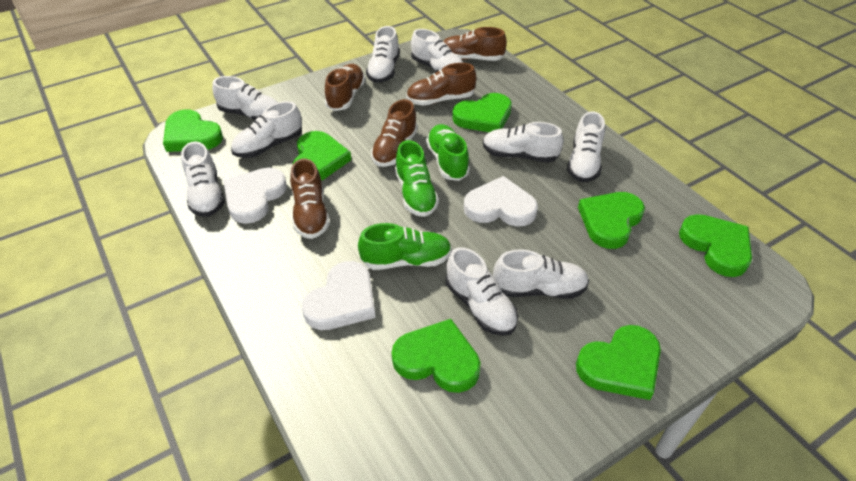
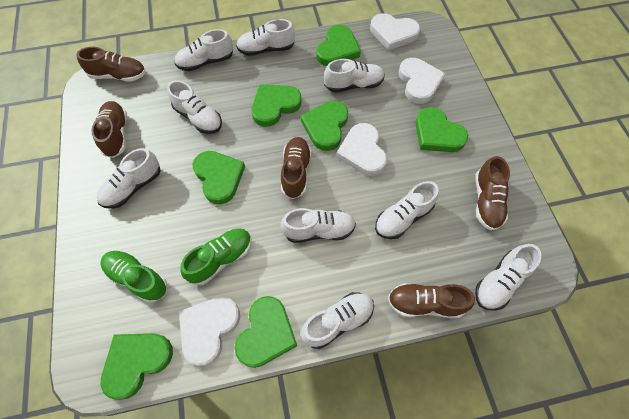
green shoe: 3 -> 2
white heart: 3 -> 4

